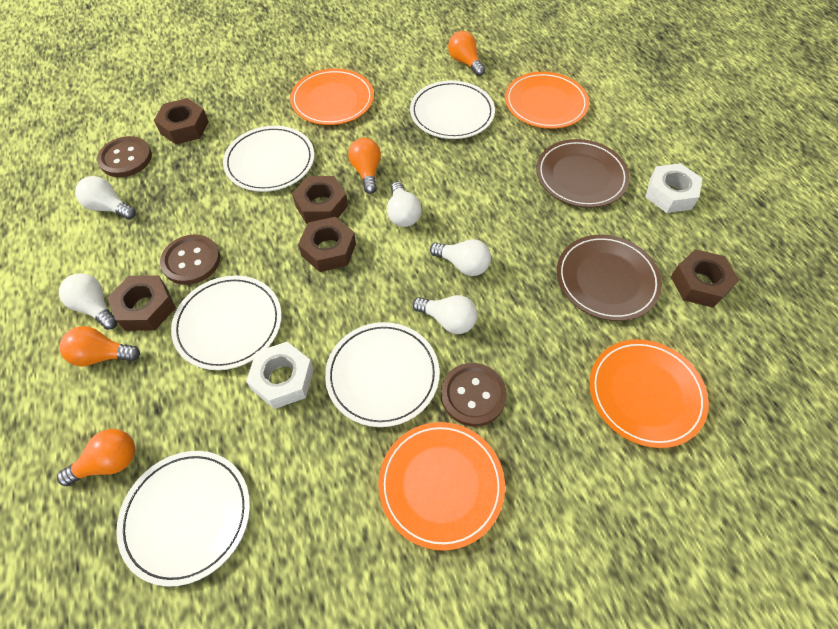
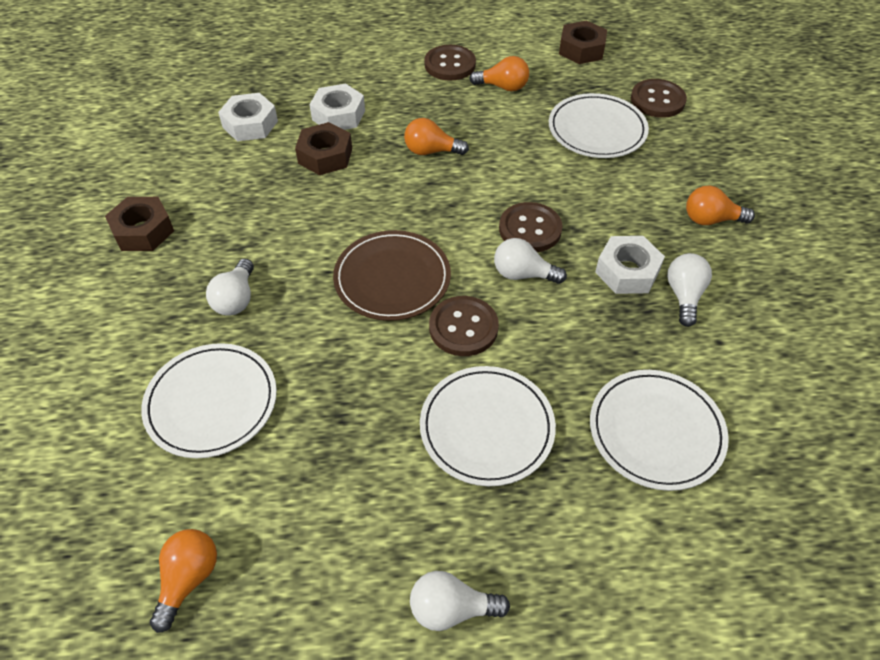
brown button: 3 -> 4
brown nut: 5 -> 3
brown plate: 2 -> 1
orange plate: 4 -> 0
white light bulb: 5 -> 4
white nut: 2 -> 3
white plate: 5 -> 4

